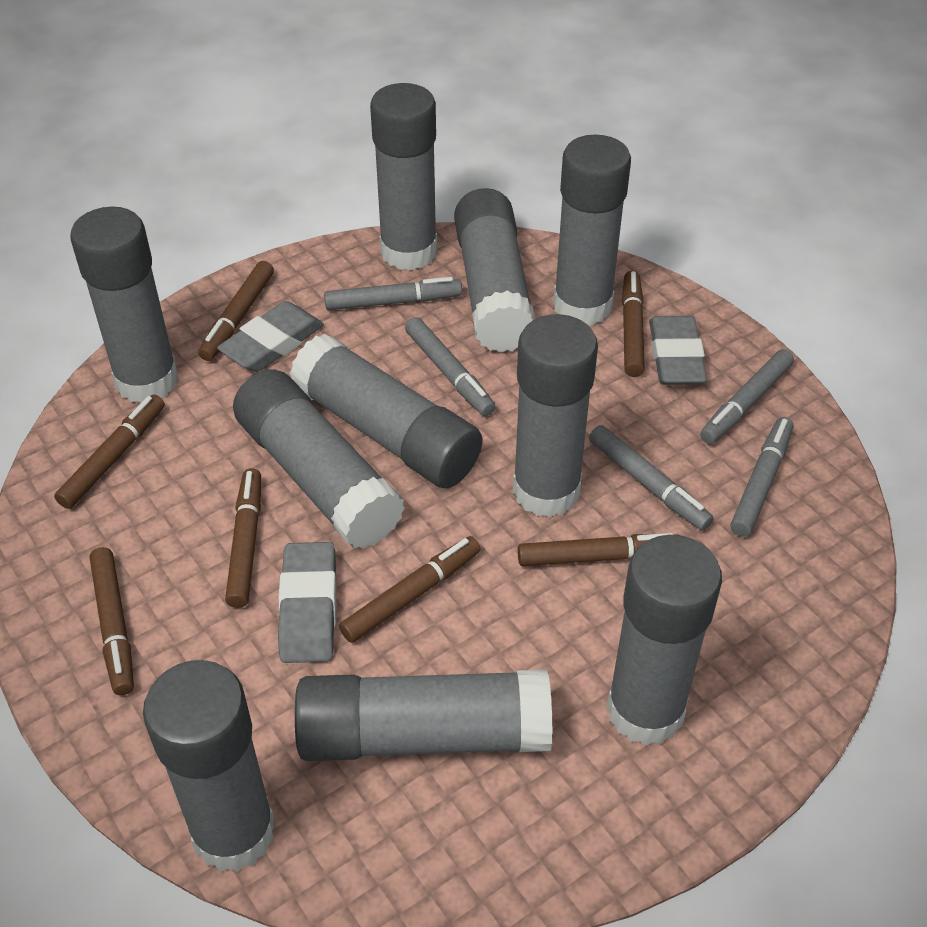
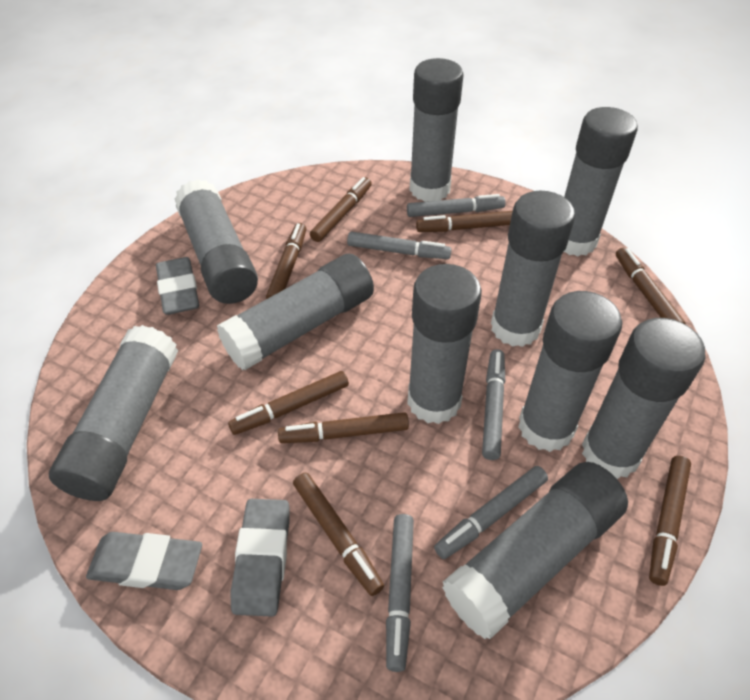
brown marker: 7 -> 8

